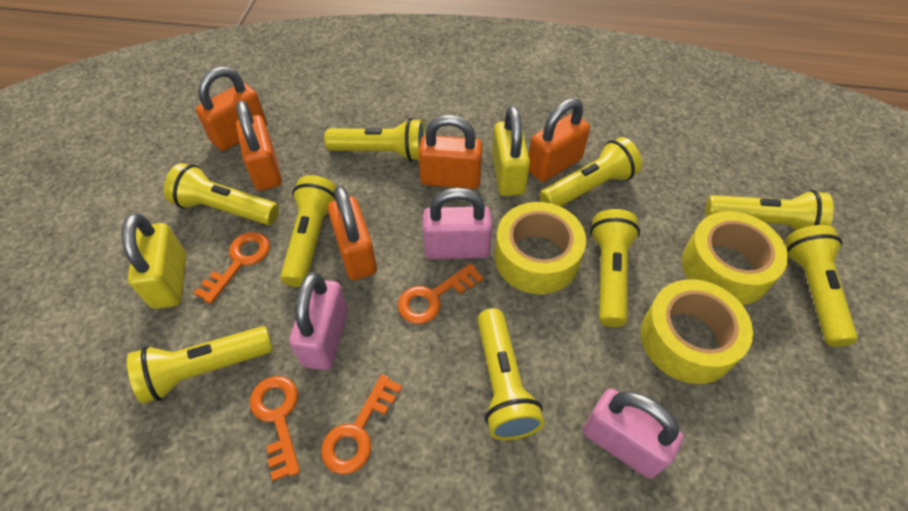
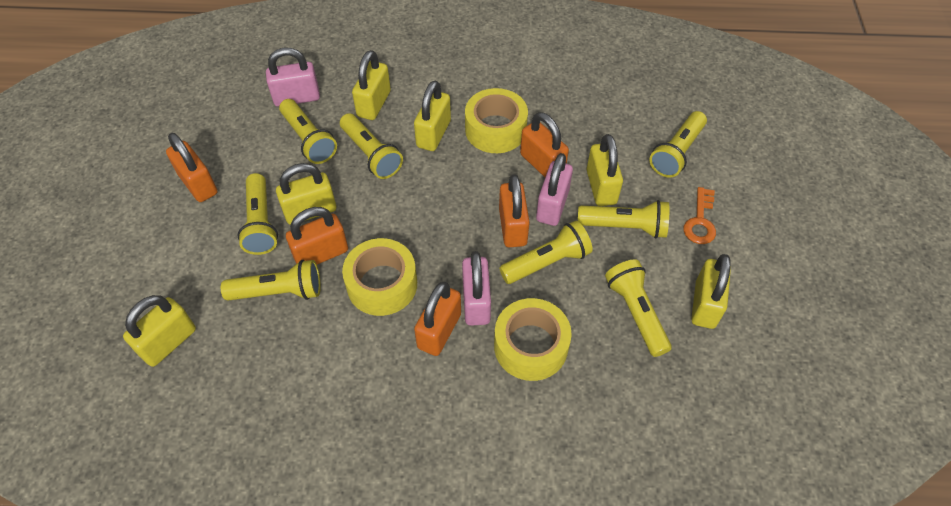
orange key: 4 -> 1
yellow flashlight: 9 -> 8
yellow padlock: 2 -> 6

